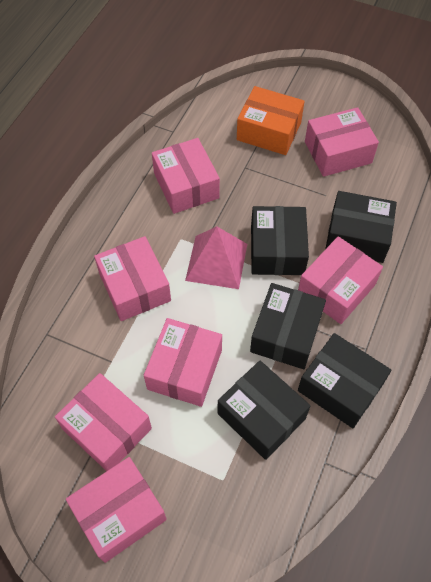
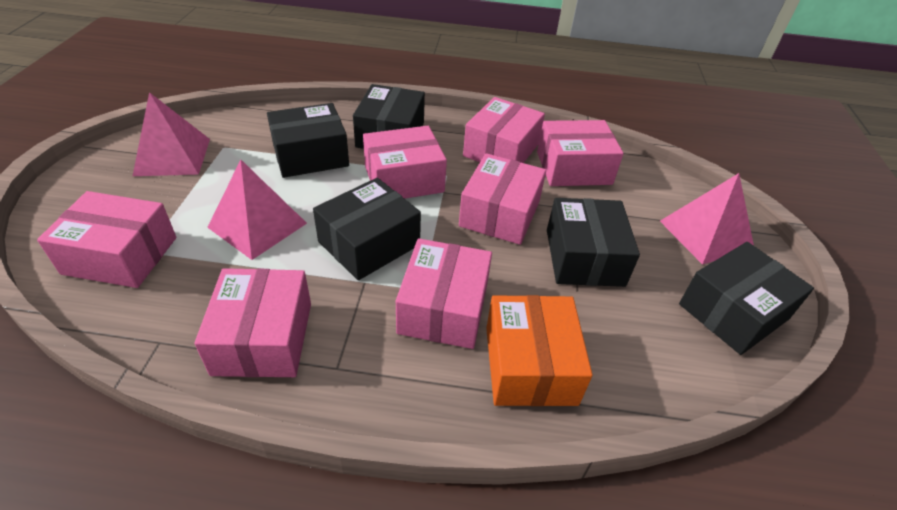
pink pyramid: 1 -> 3

